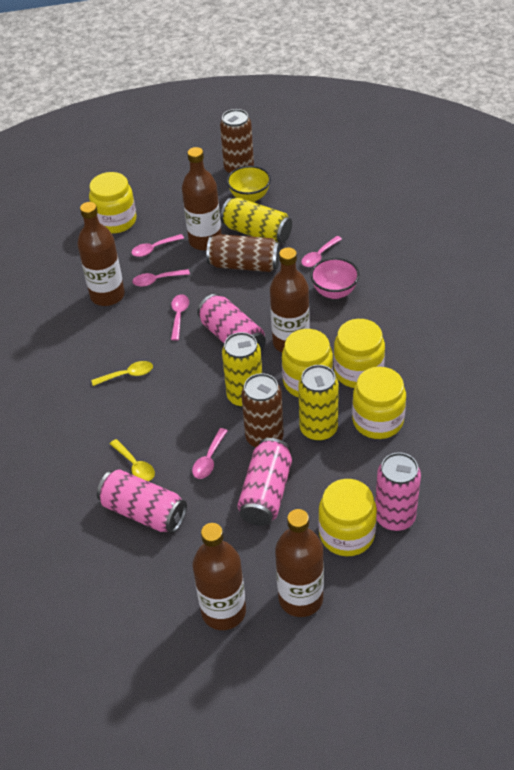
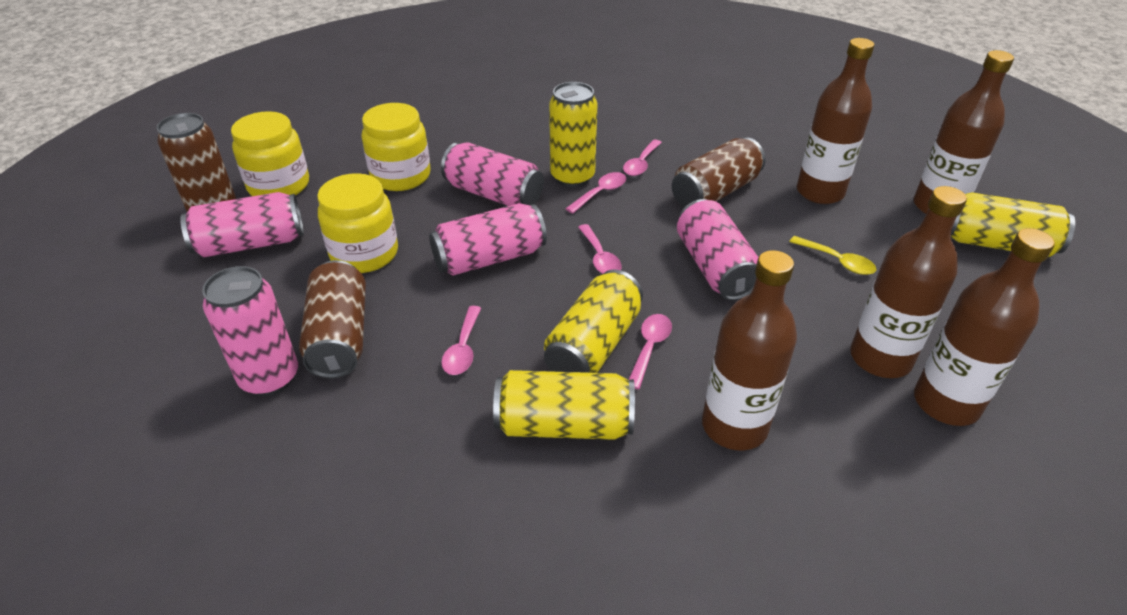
pink bowl: 1 -> 0
pink can: 4 -> 5
yellow bowl: 1 -> 0
yellow can: 3 -> 4
yellow jar: 5 -> 3
yellow spoon: 2 -> 1

